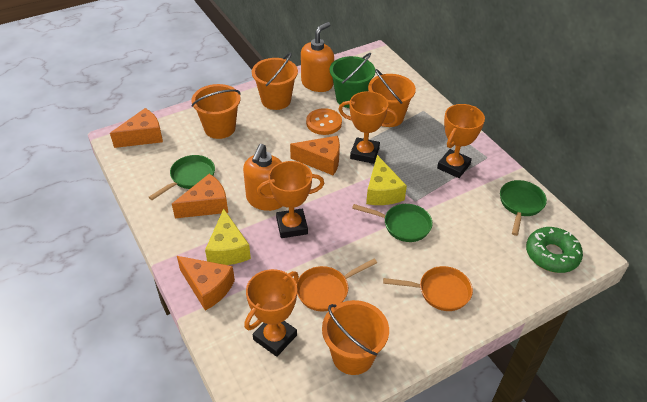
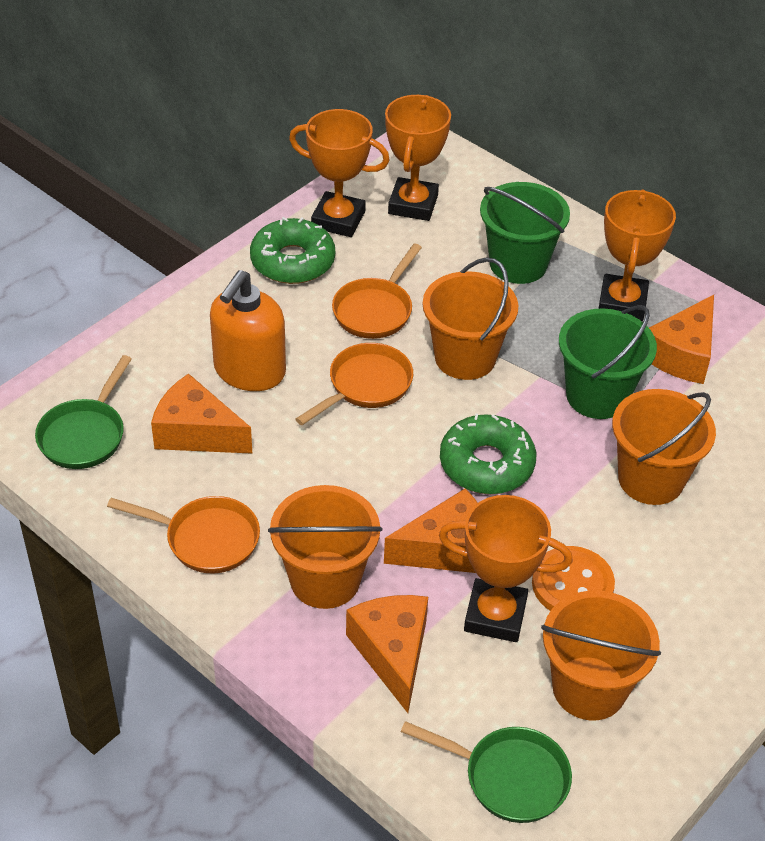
green bucket: 1 -> 2
green donut: 1 -> 2
green pan: 3 -> 2
orange pan: 2 -> 3
orange soap dispenser: 2 -> 1
yellow cheese: 2 -> 0

